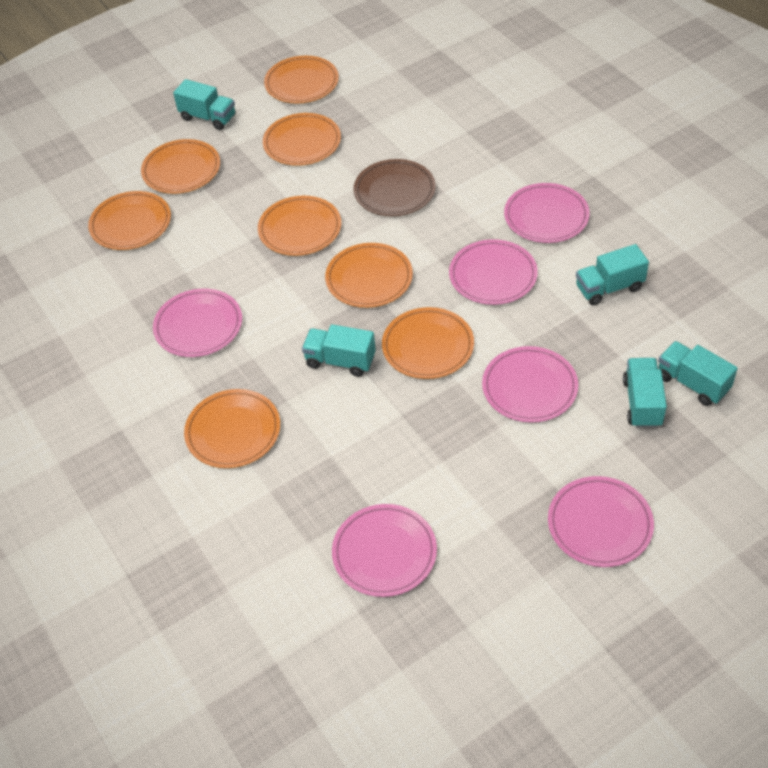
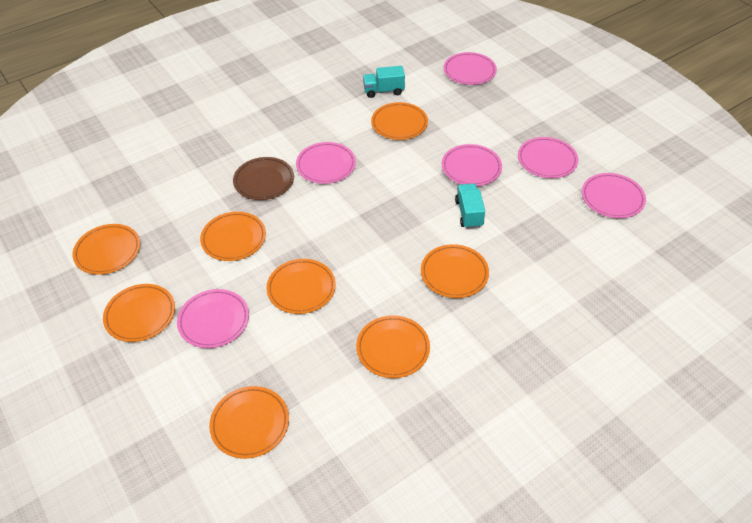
turquoise truck: 5 -> 2

